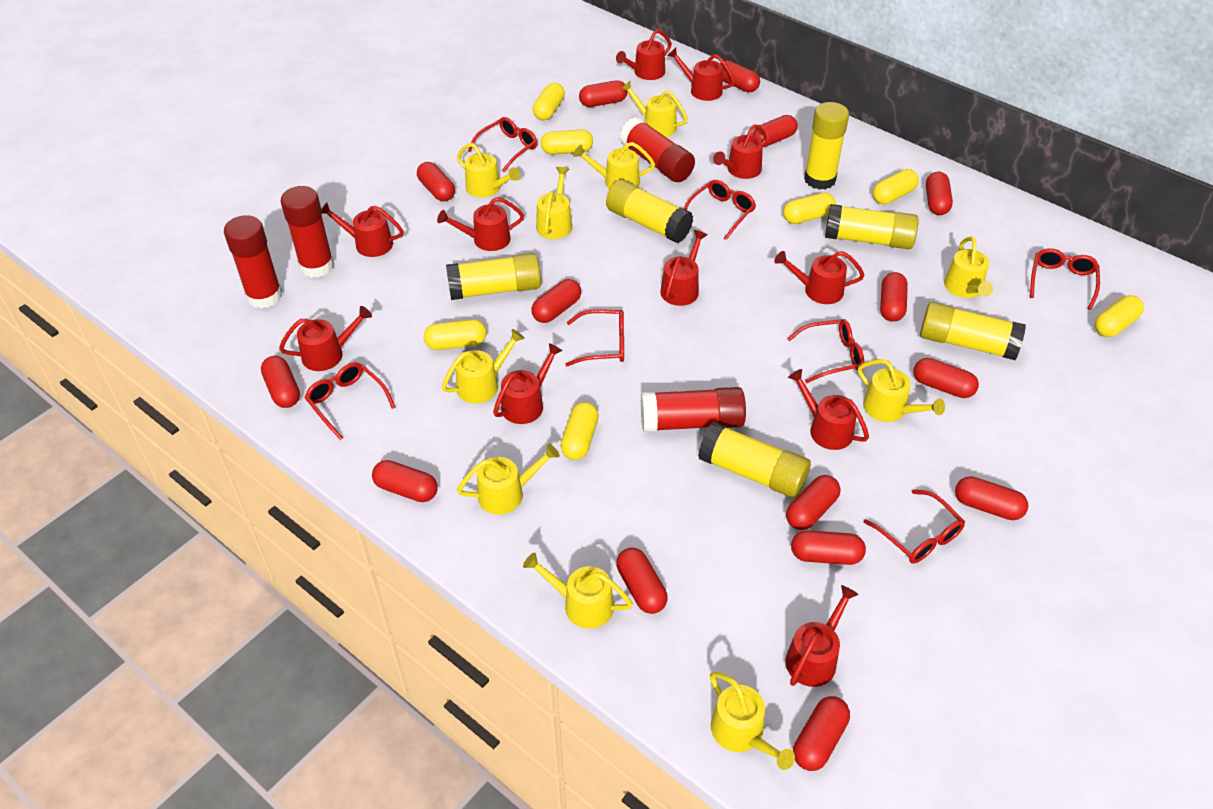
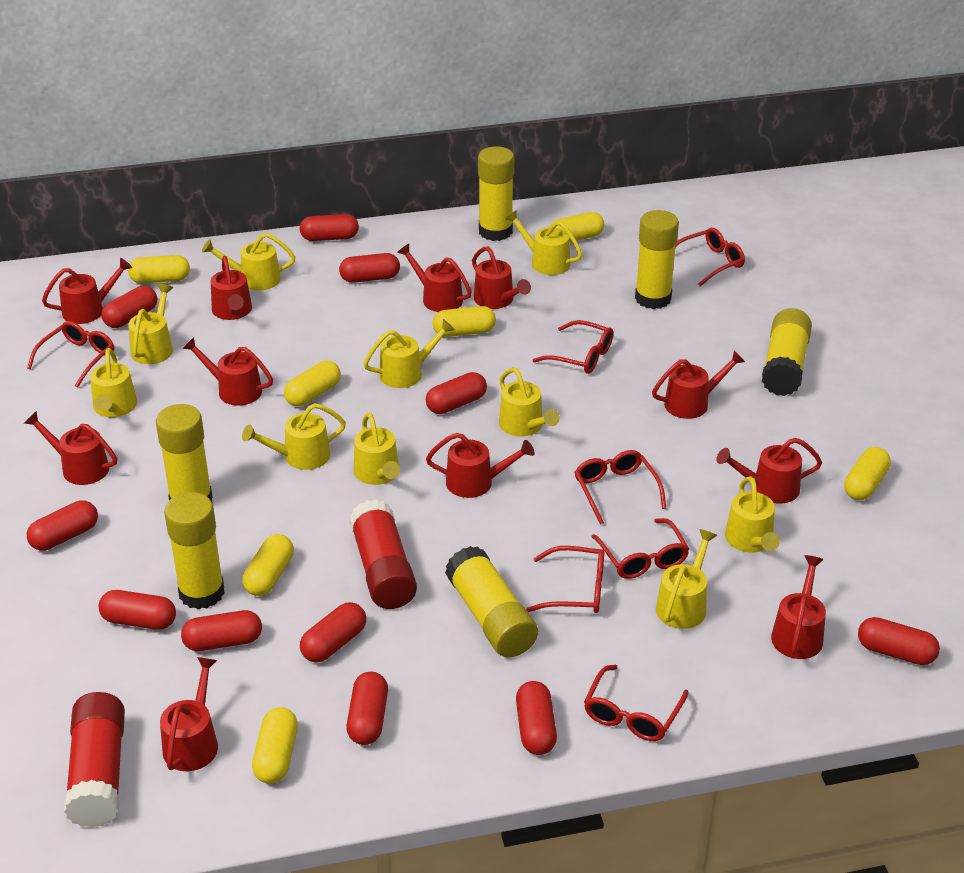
red capsule: 15 -> 11
red glue stick: 4 -> 2

